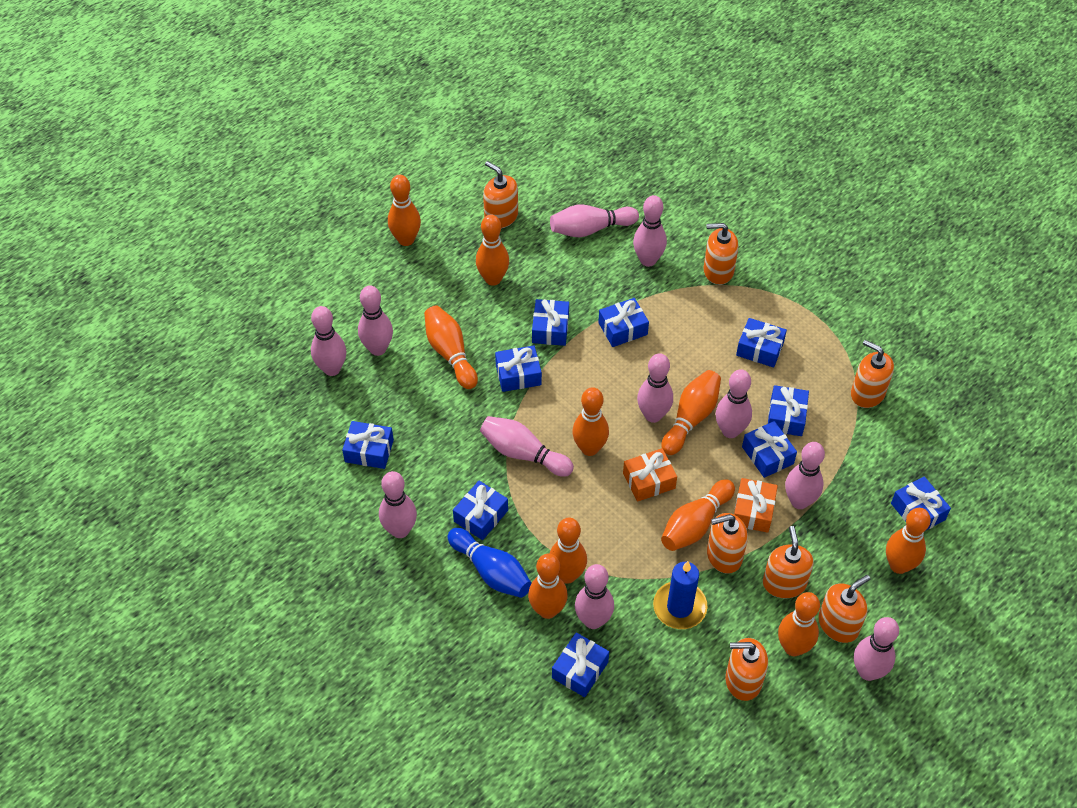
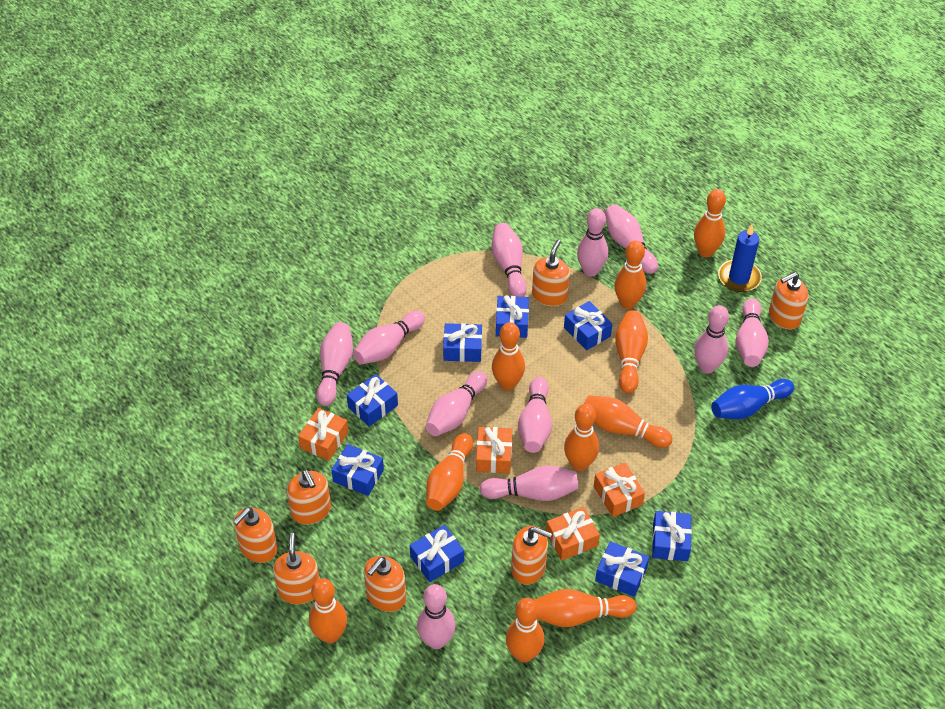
blue gift: 10 -> 8
orange gift: 2 -> 4

